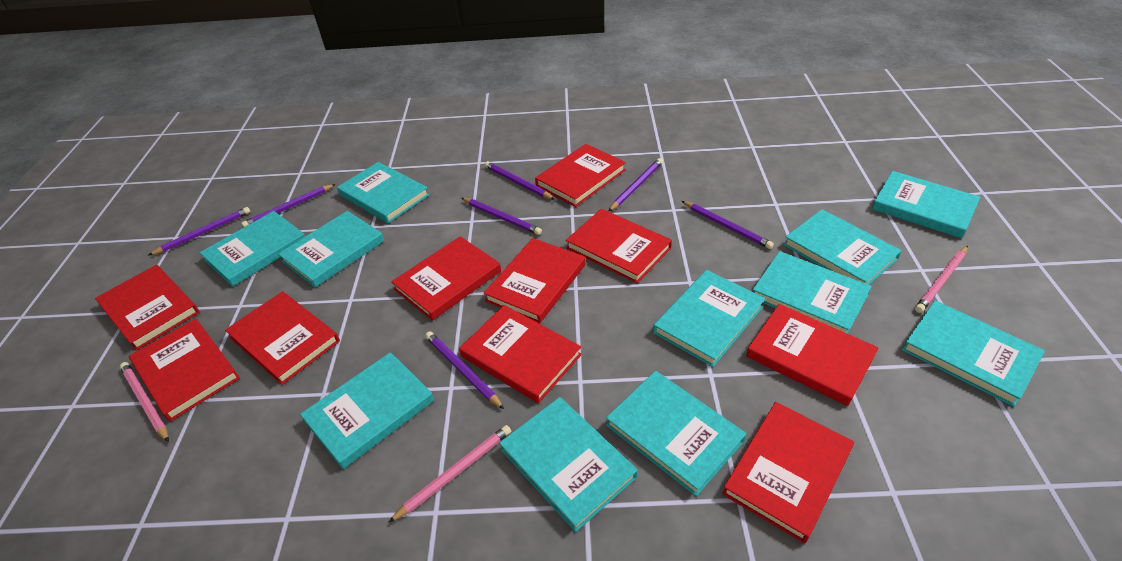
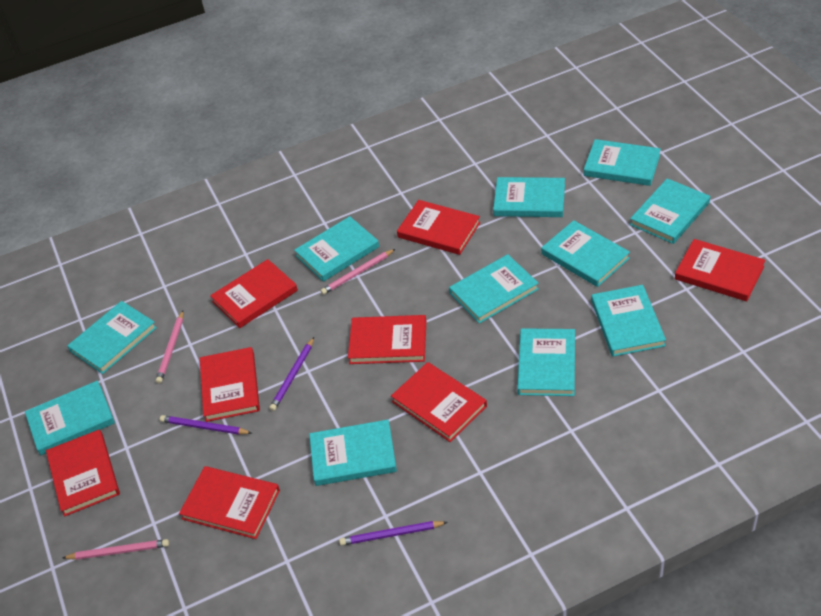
purple pencil: 7 -> 3
red book: 10 -> 8

